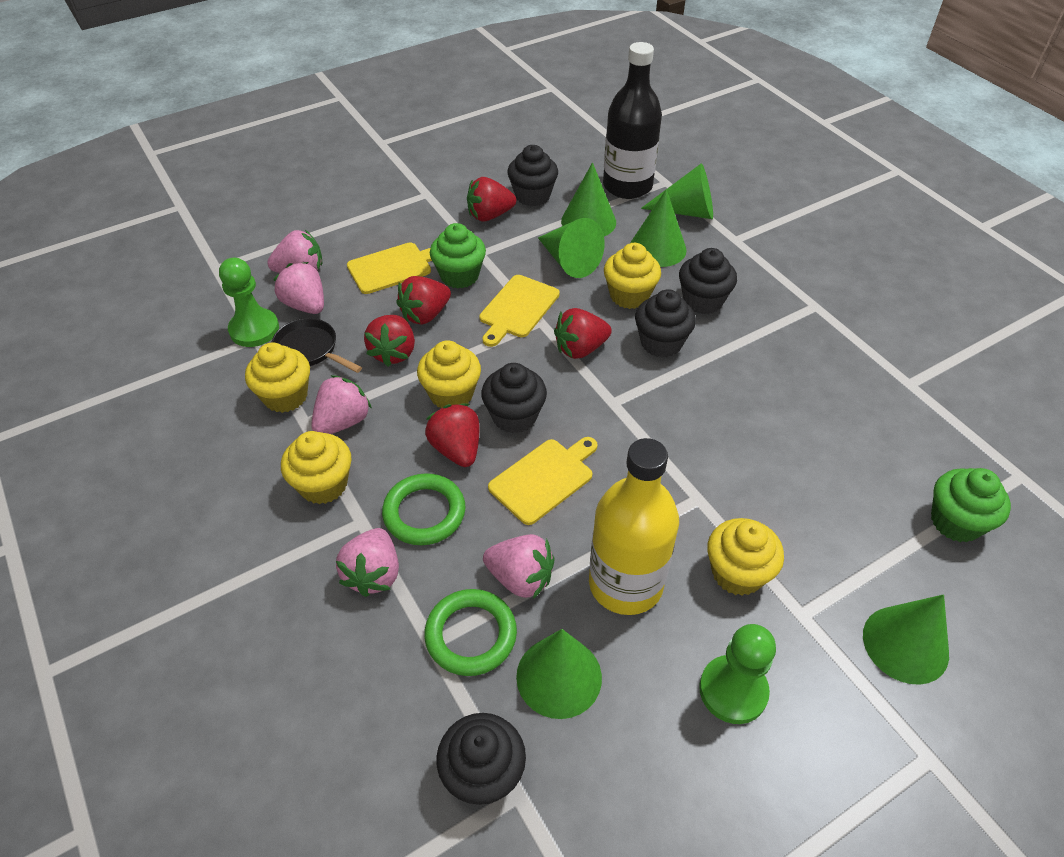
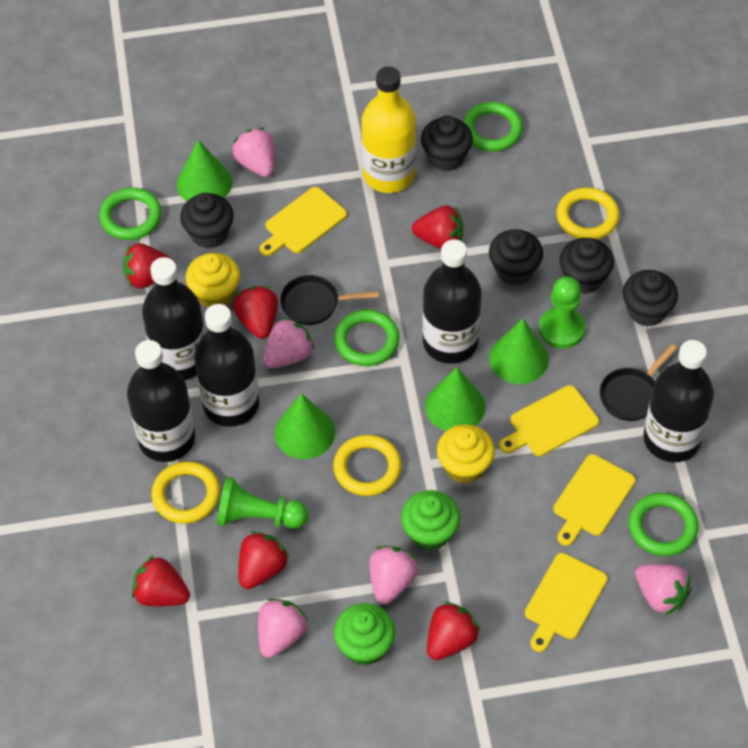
black bottle: 1 -> 5
black pan: 1 -> 2
green cone: 6 -> 4
green ring: 2 -> 4
red strawberry: 5 -> 6
yellow cupcake: 5 -> 2
yellow cutting board: 3 -> 4
yellow ring: 0 -> 3

